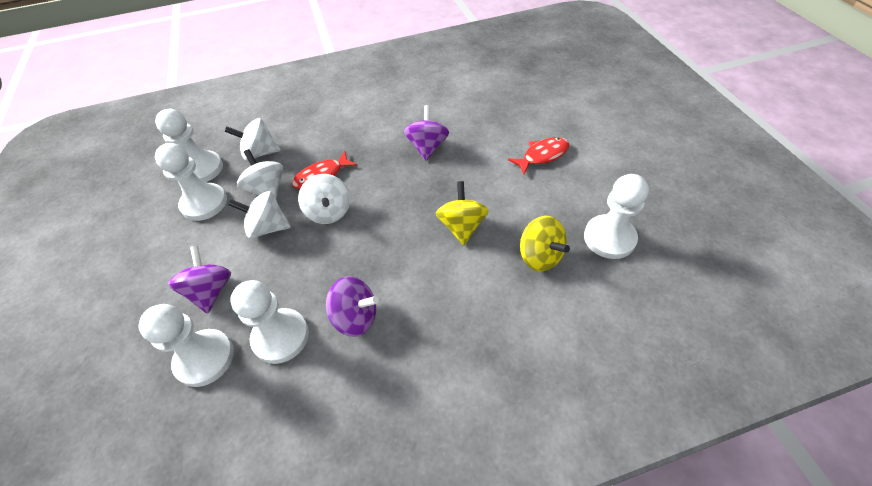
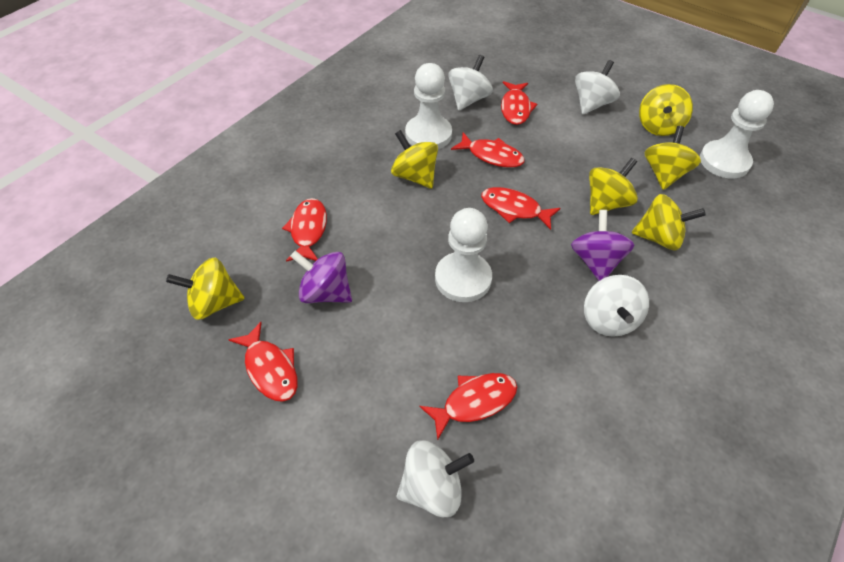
purple spinning top: 3 -> 2
red fish: 2 -> 6
white pawn: 5 -> 3
yellow spinning top: 2 -> 6

